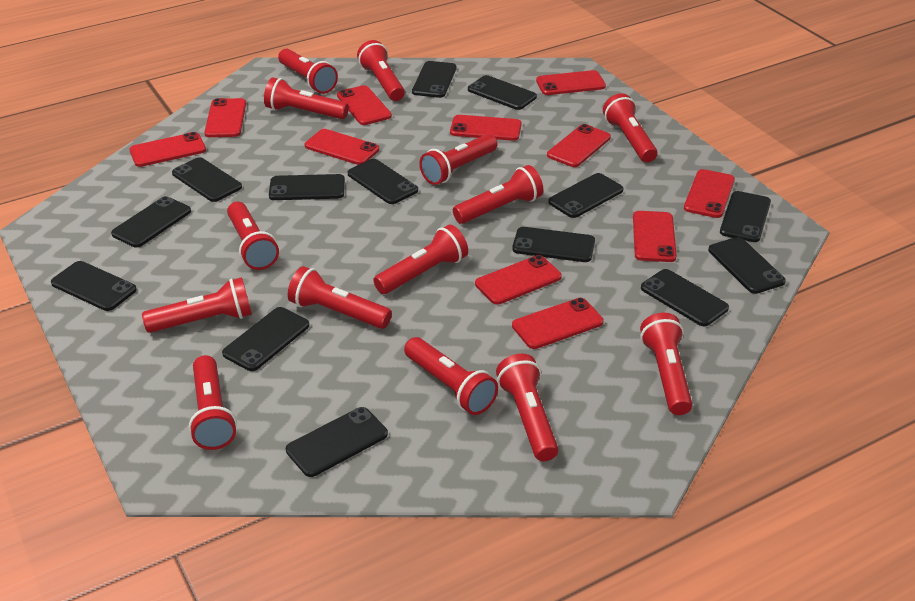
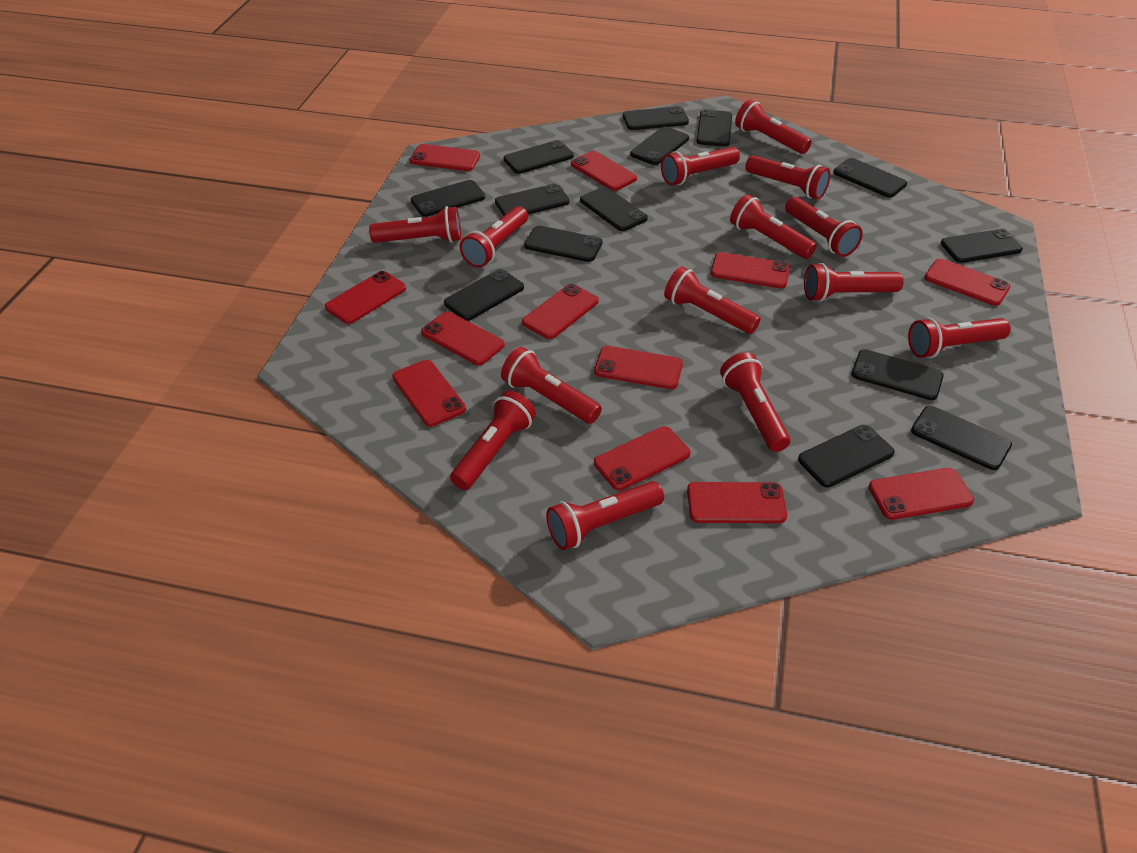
red phone: 11 -> 12

